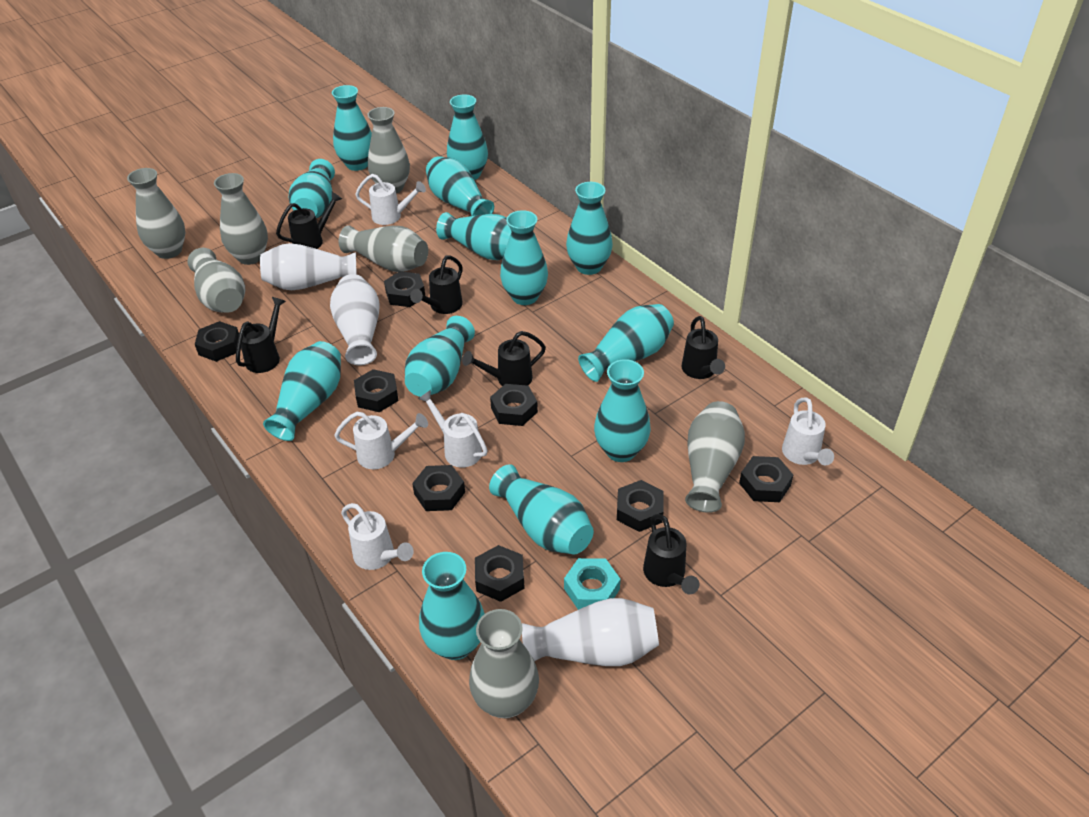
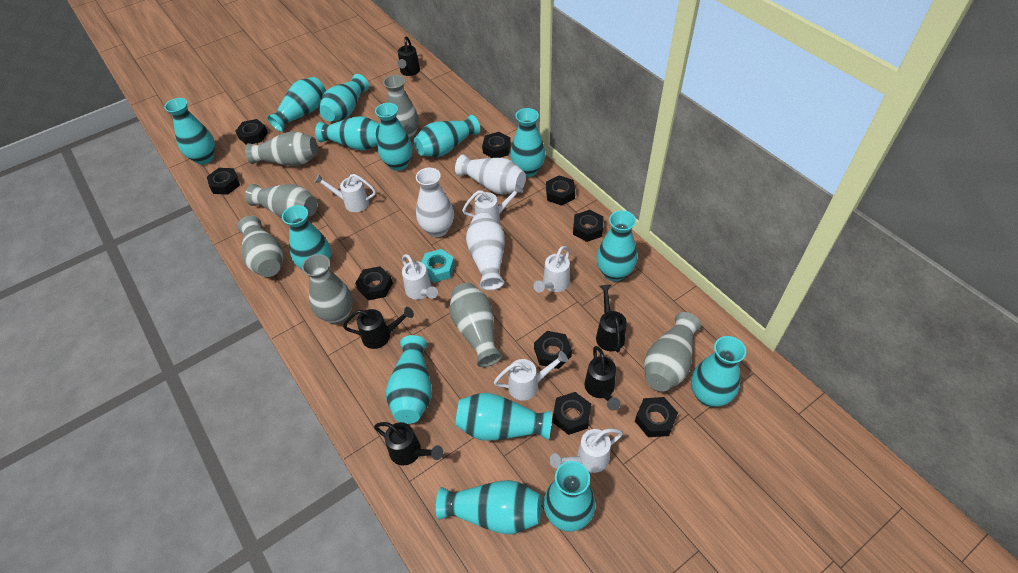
black nut: 8 -> 9
black watering can: 6 -> 5
turquoise vase: 13 -> 14
white watering can: 5 -> 6

